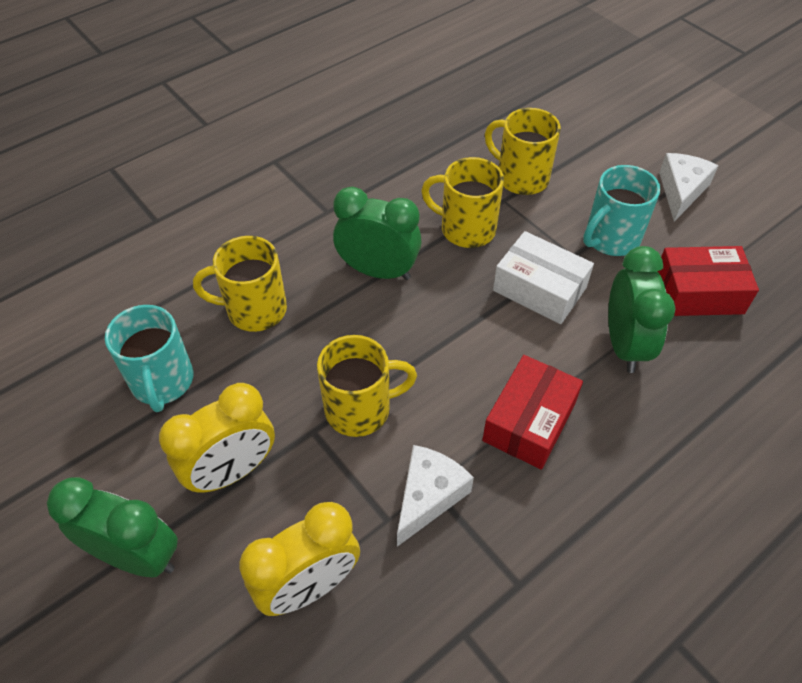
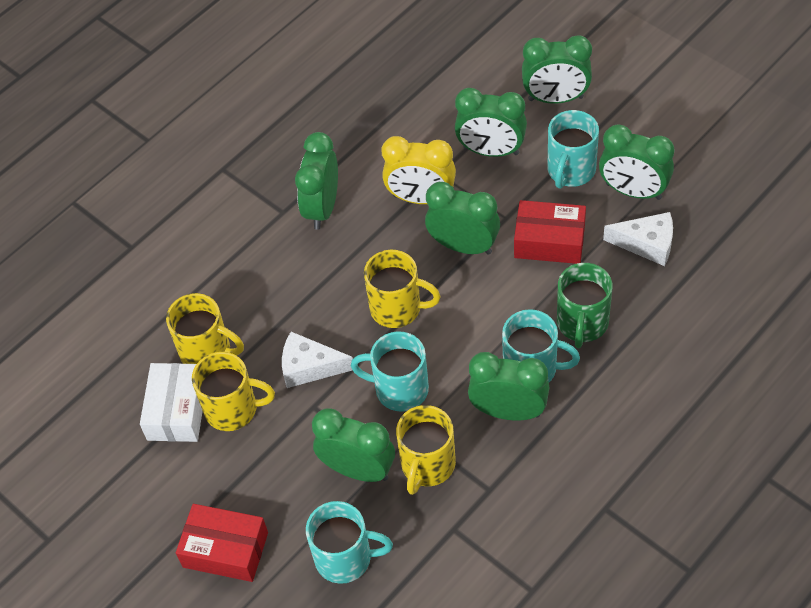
green clock: 3 -> 7
green mug: 0 -> 1
turquoise mug: 2 -> 4
yellow clock: 2 -> 1

